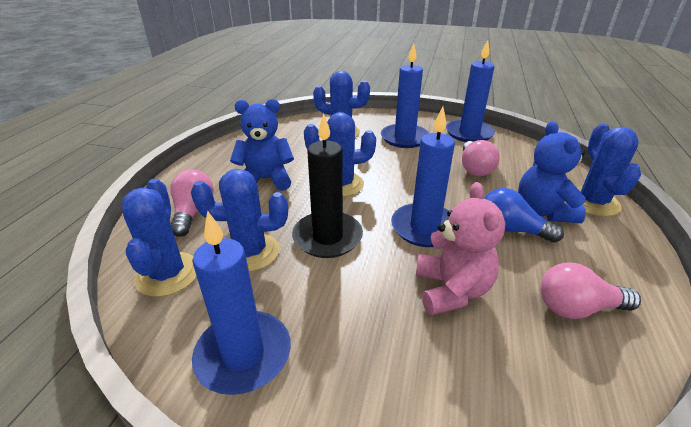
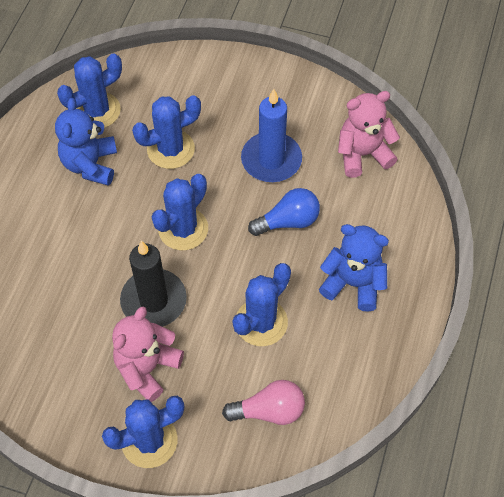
blue candle: 4 -> 1
pink light bulb: 3 -> 1
pink teddy bear: 1 -> 2

